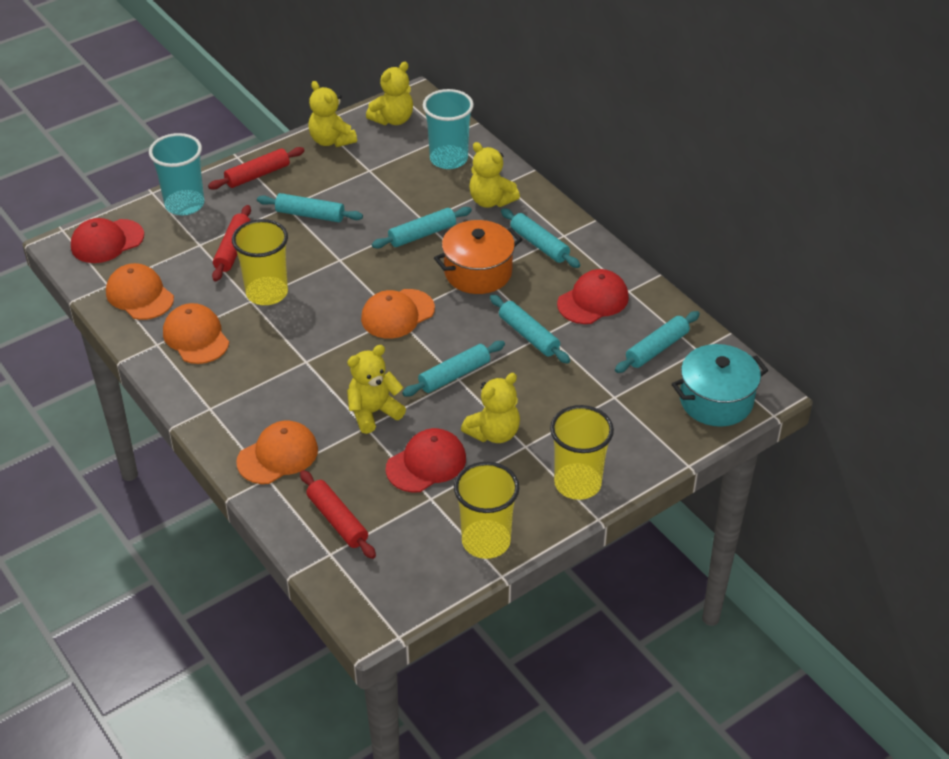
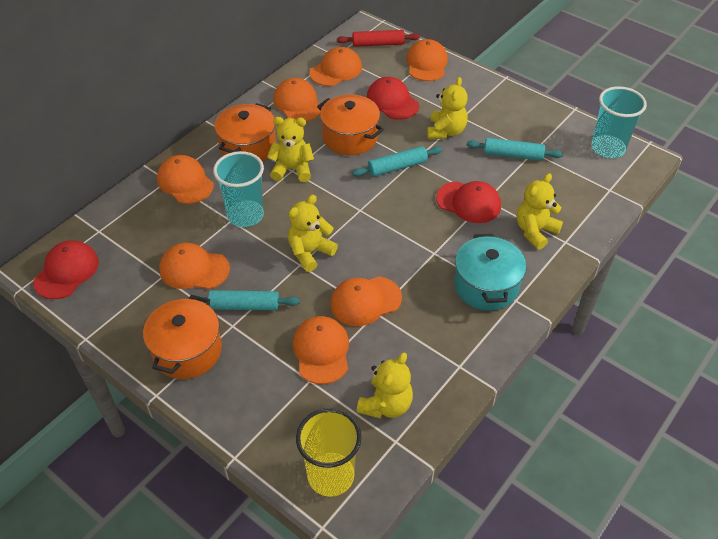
orange cap: 4 -> 7
orange pot: 1 -> 3
red rolling pin: 3 -> 1
turquoise rolling pin: 6 -> 3
yellow cup: 3 -> 1

